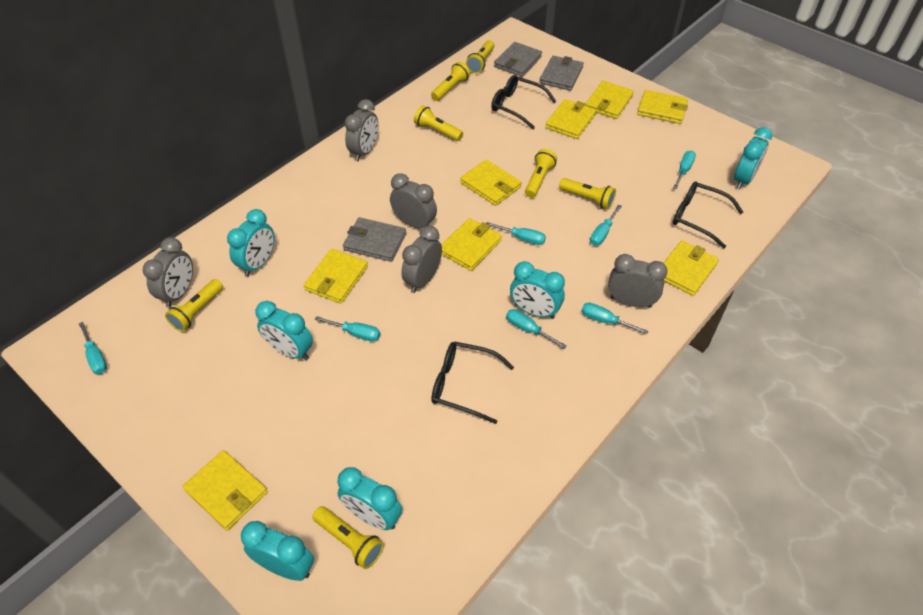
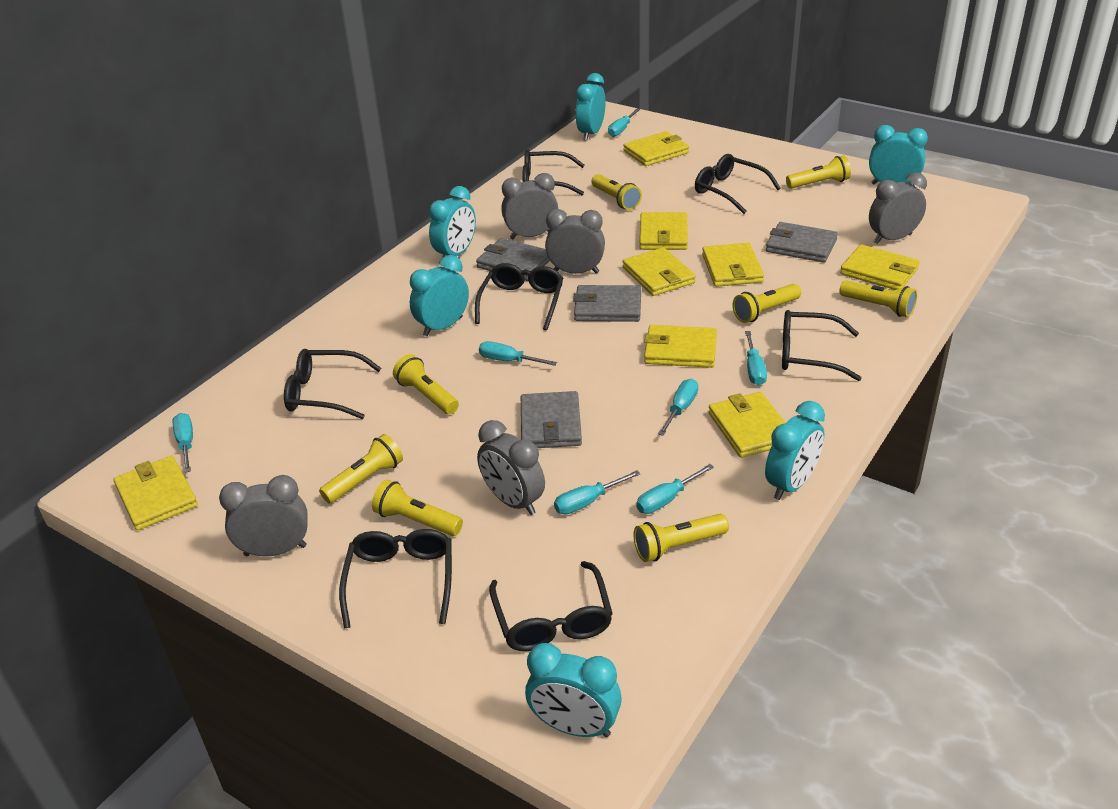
black glasses: 3 -> 7
grey wallet: 3 -> 4
yellow flashlight: 7 -> 8

